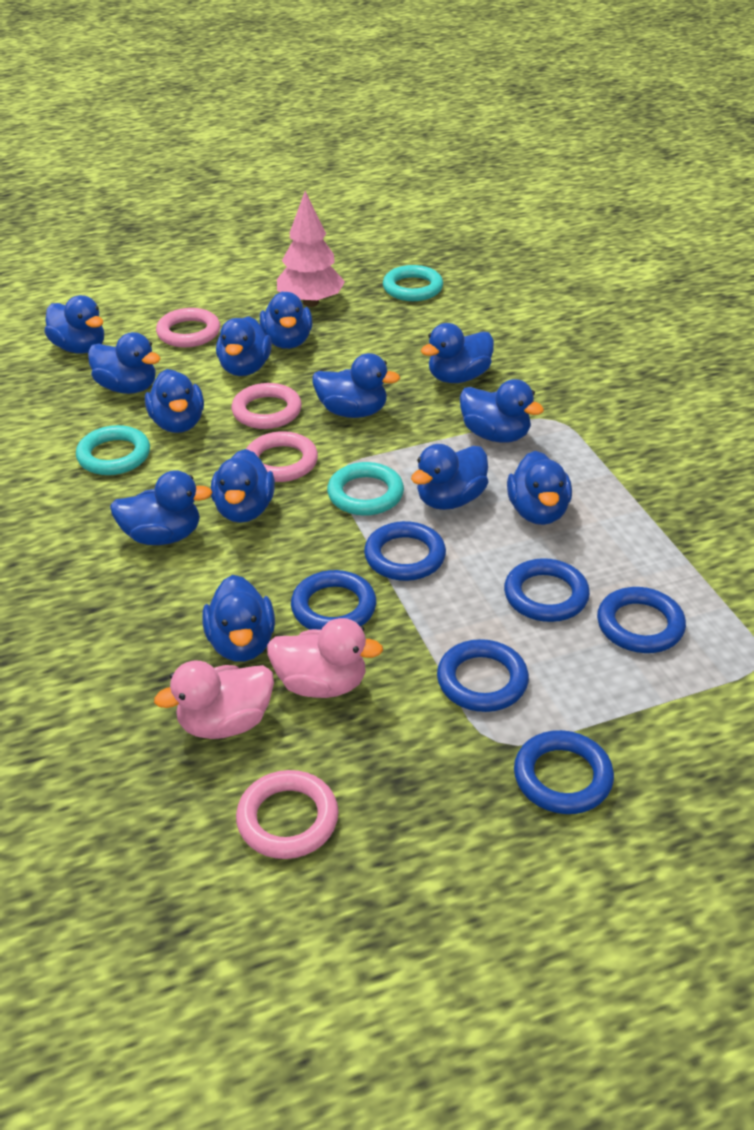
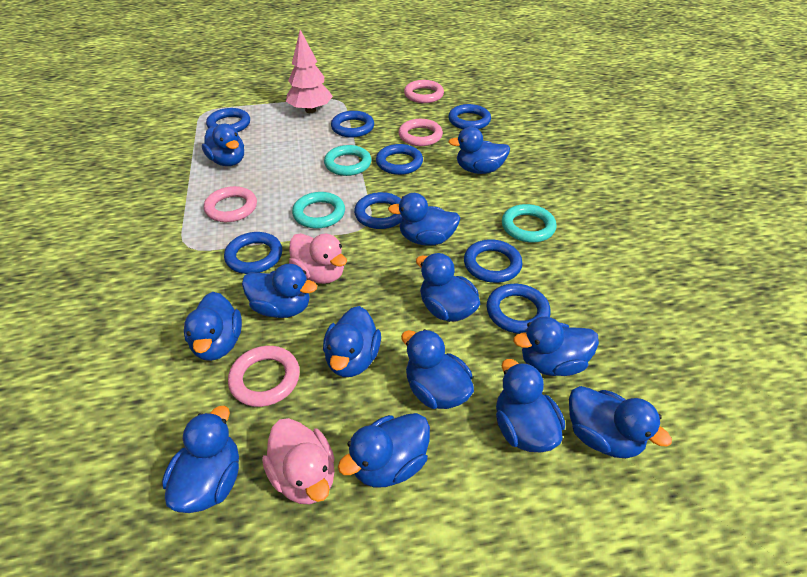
blue ring: 6 -> 8

